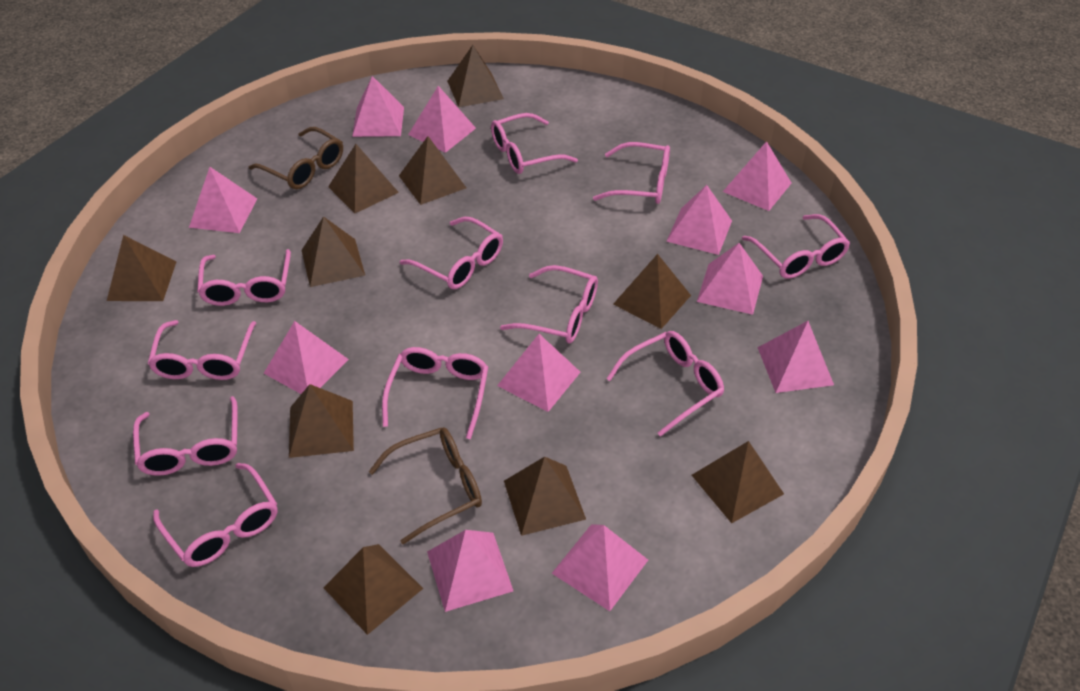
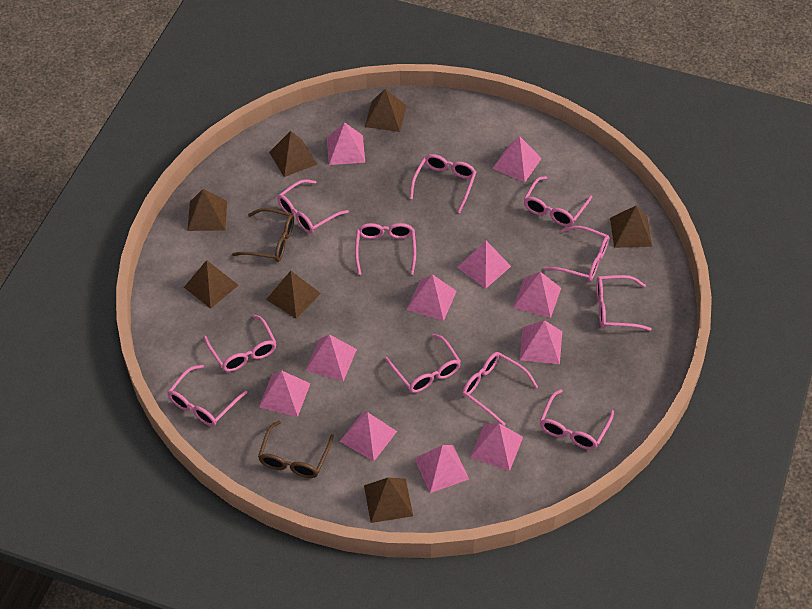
brown pyramid: 10 -> 7

